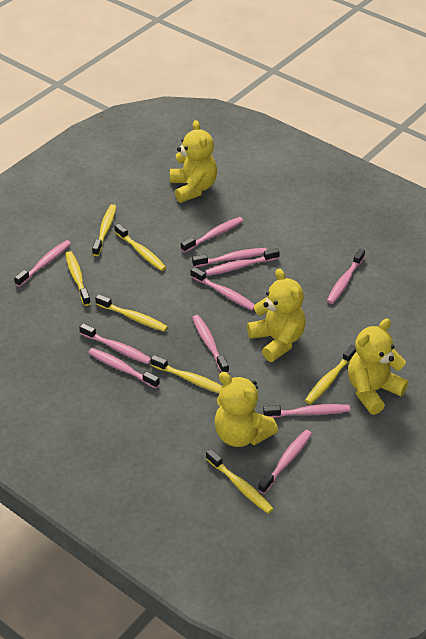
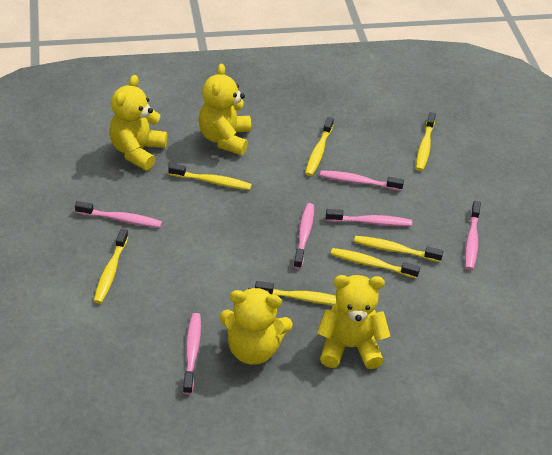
pink toothbrush: 11 -> 6

